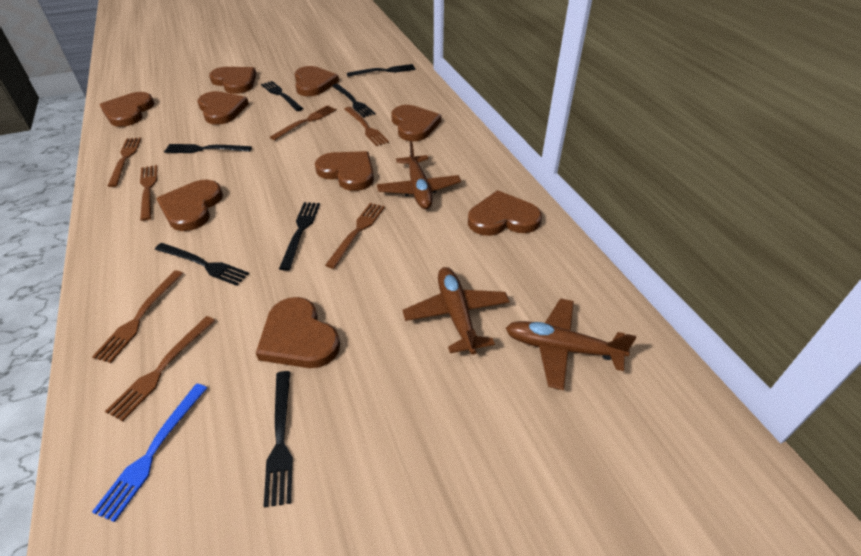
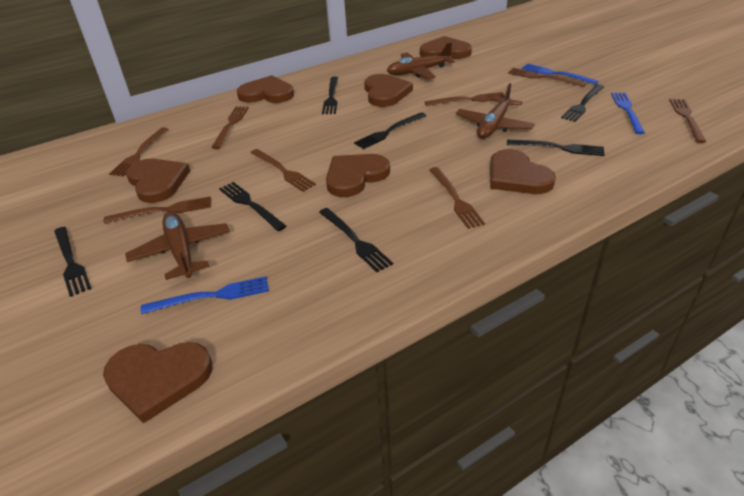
blue fork: 1 -> 3
brown fork: 7 -> 8
brown heart: 9 -> 7

